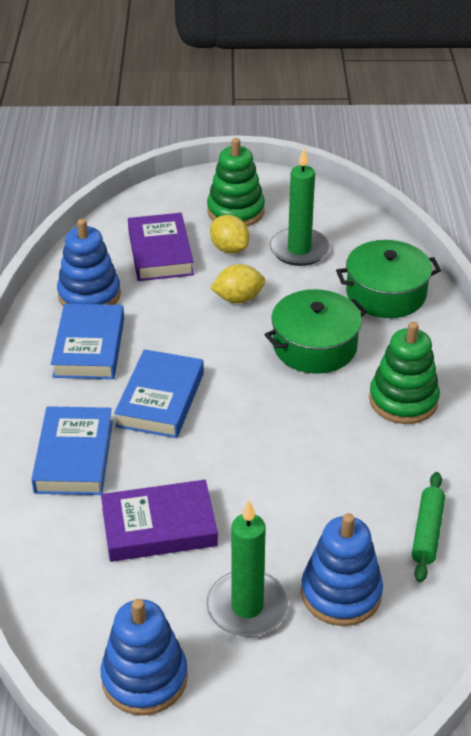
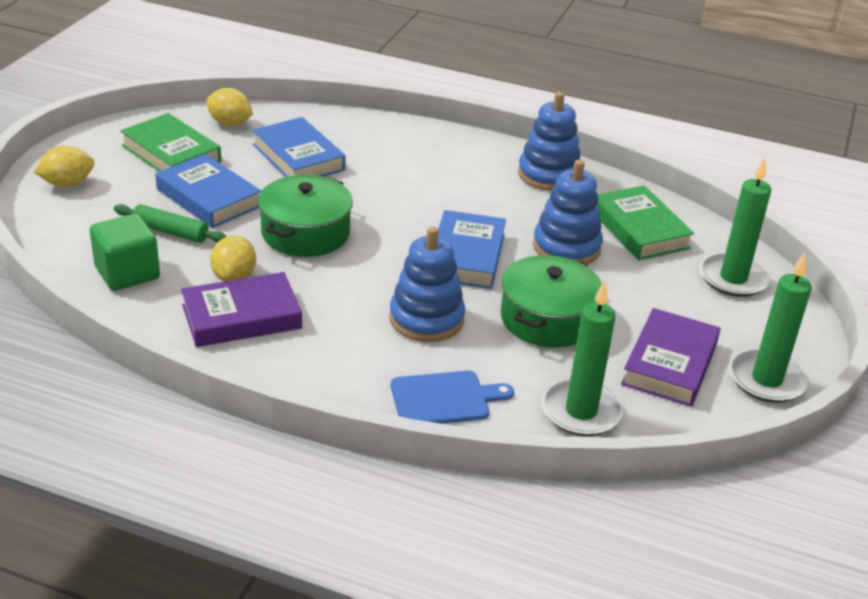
blue cutting board: 0 -> 1
green book: 0 -> 2
green candle: 2 -> 3
green cube: 0 -> 1
green stacking toy: 2 -> 0
yellow lemon: 2 -> 3

